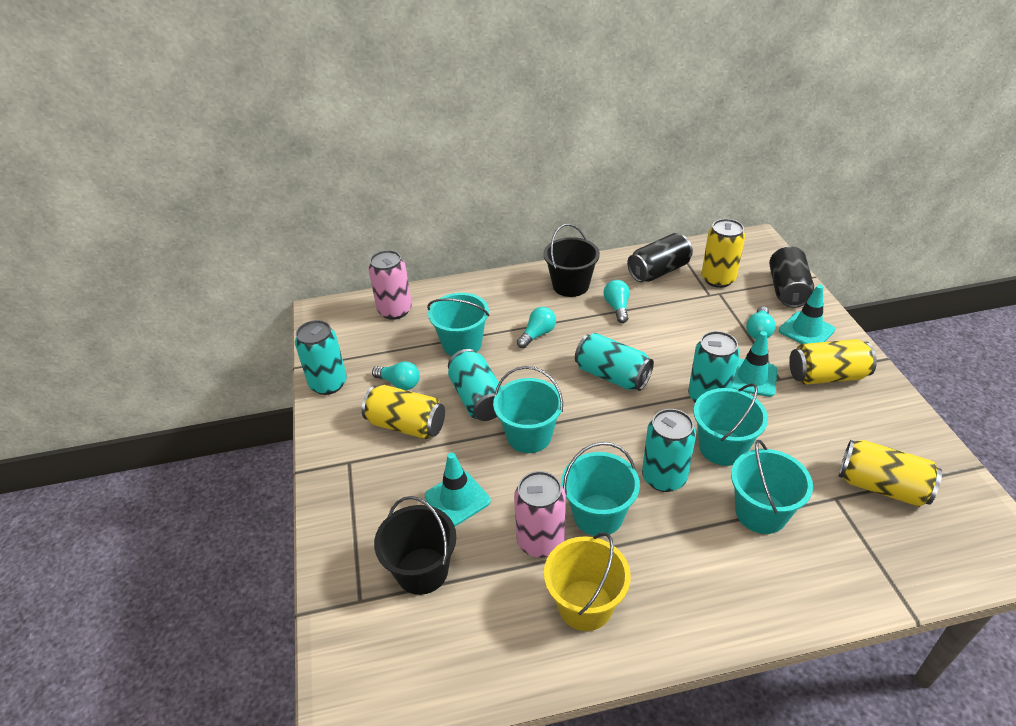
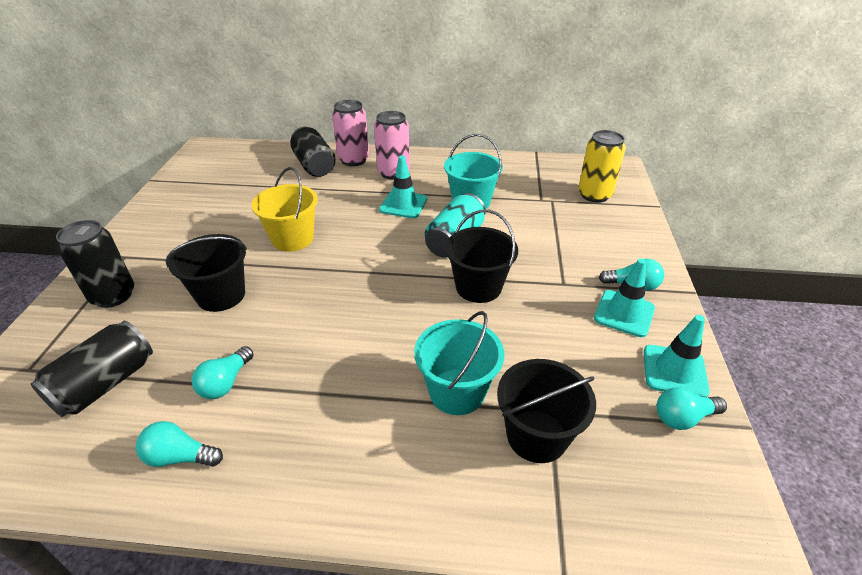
black bucket: 2 -> 3
black can: 2 -> 3
turquoise bucket: 5 -> 2
turquoise can: 5 -> 1
yellow can: 4 -> 1

